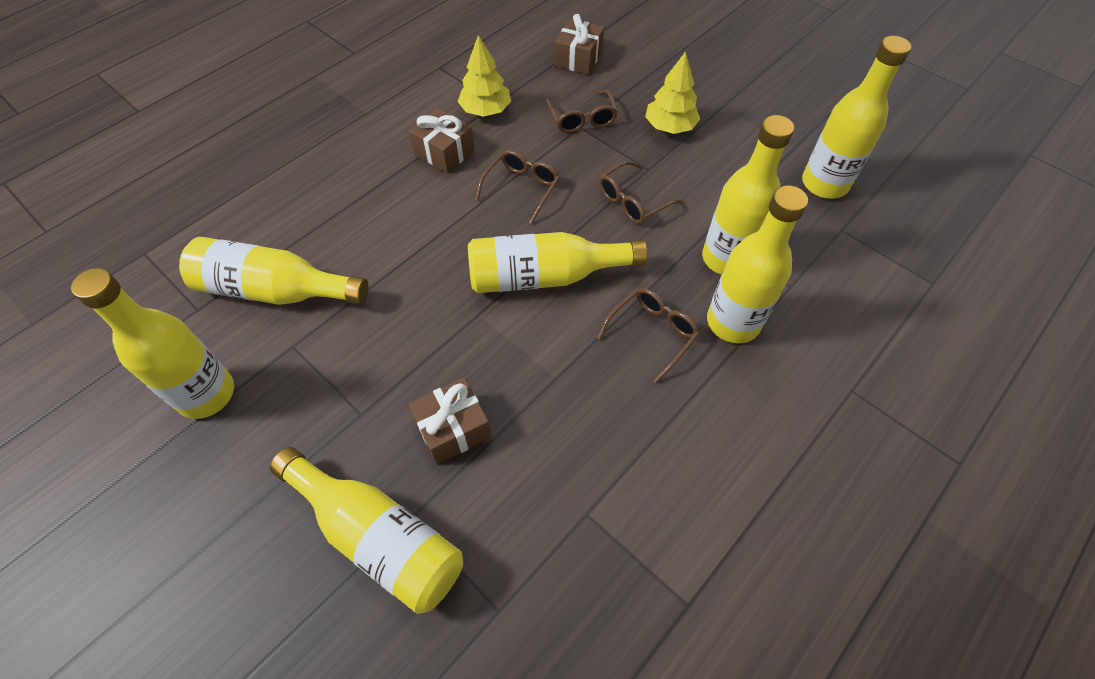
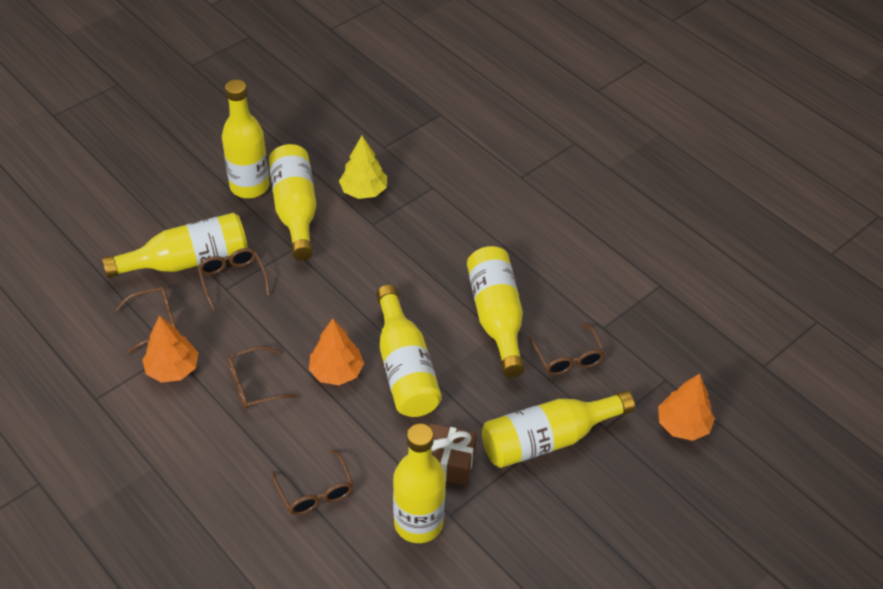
brown gift: 3 -> 1
brown glasses: 4 -> 5
orange tree: 0 -> 3
yellow tree: 2 -> 1

